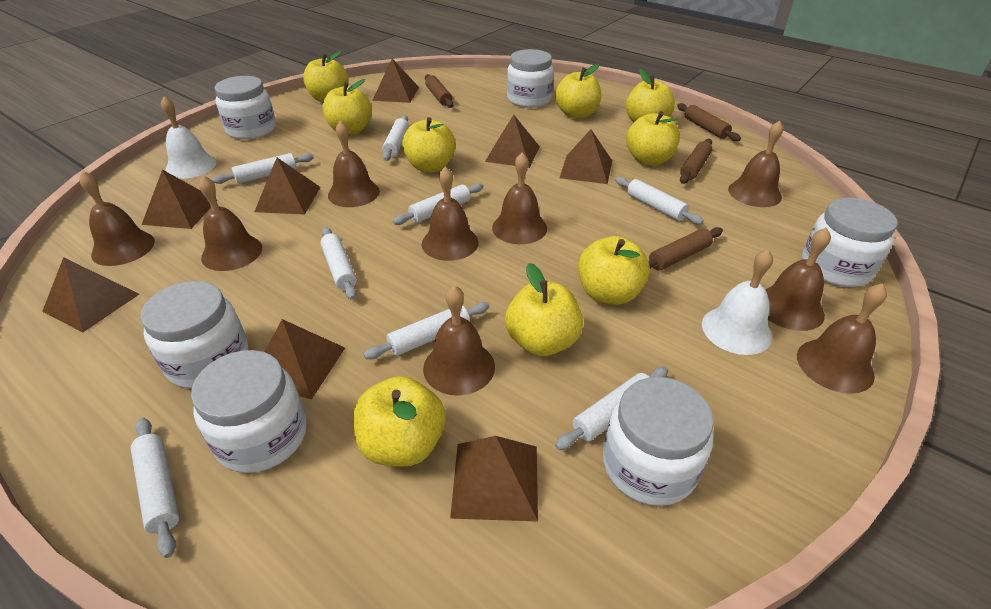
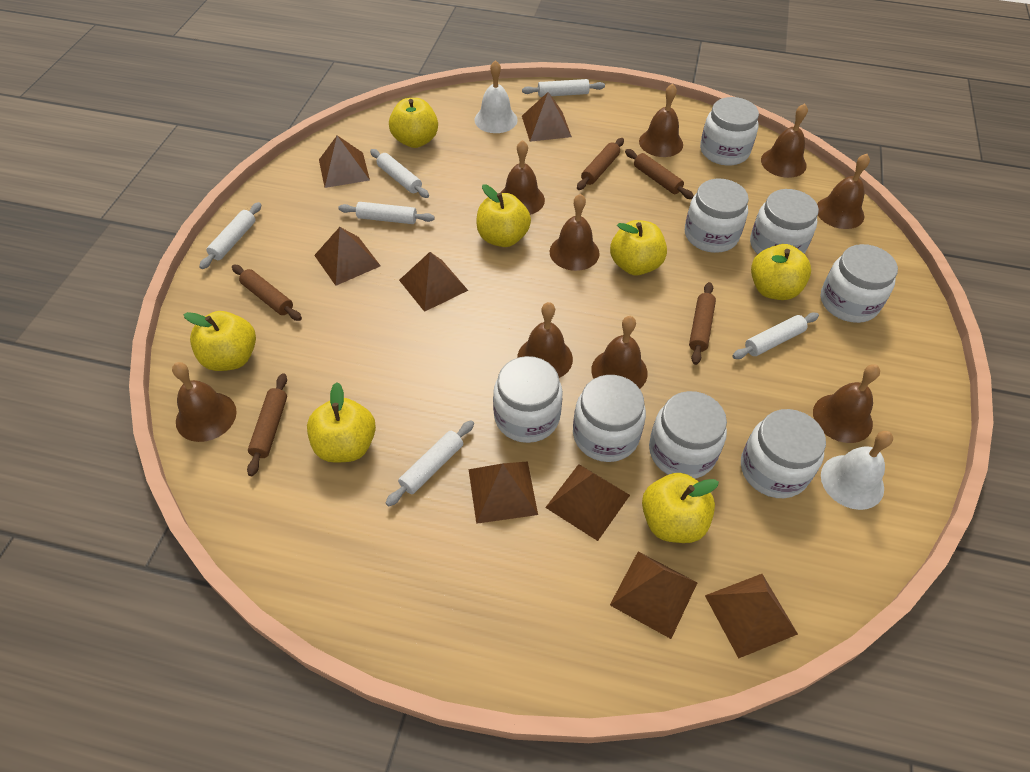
brown rolling pin: 4 -> 5
white jar: 6 -> 8
white rolling pin: 8 -> 6
yellow apple: 9 -> 7

